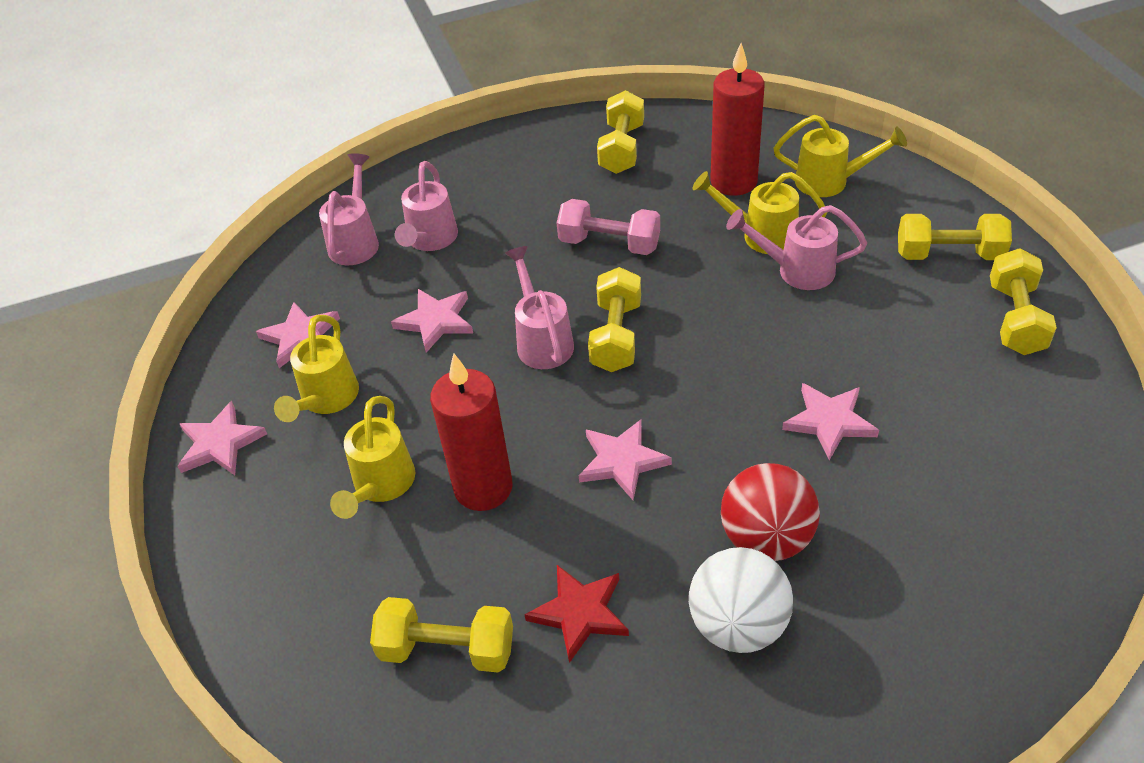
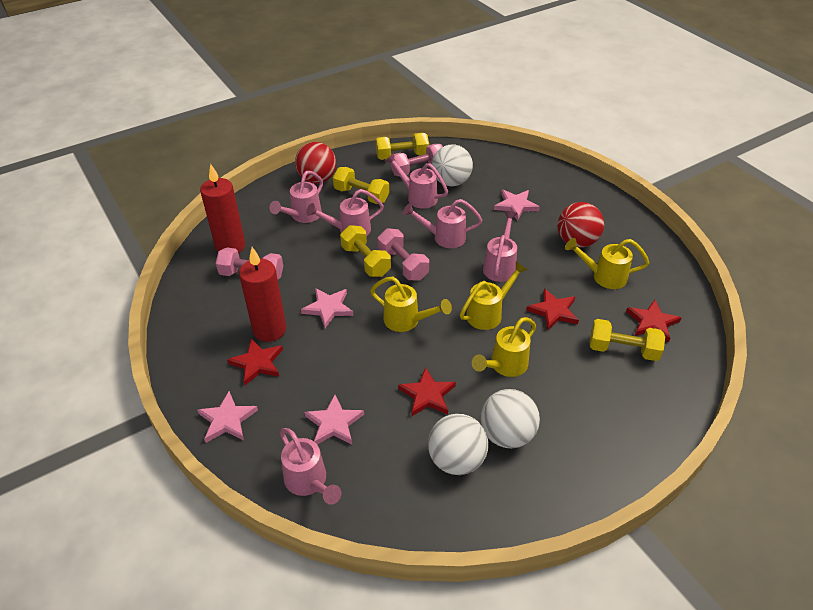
pink dumbbell: 1 -> 3
pink star: 5 -> 4
pink watering can: 4 -> 6
red ball: 1 -> 2
red star: 1 -> 4
white ball: 1 -> 3
yellow dumbbell: 5 -> 4

